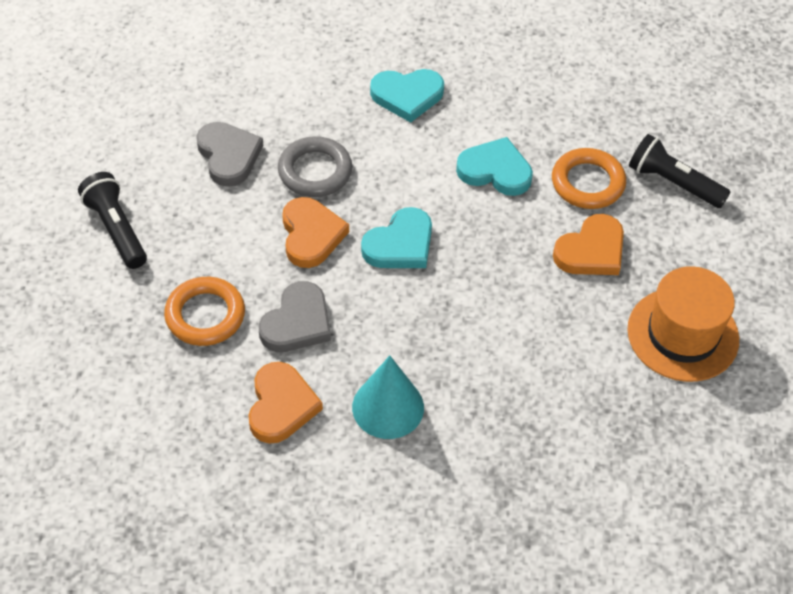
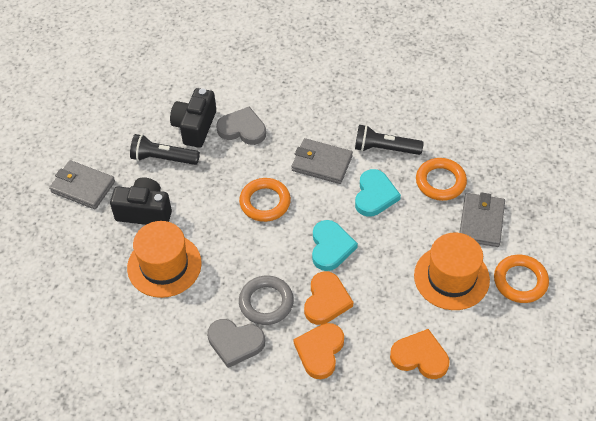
black camera: 0 -> 2
grey wallet: 0 -> 3
orange hat: 1 -> 2
orange ring: 2 -> 3
turquoise cone: 1 -> 0
turquoise heart: 3 -> 2

